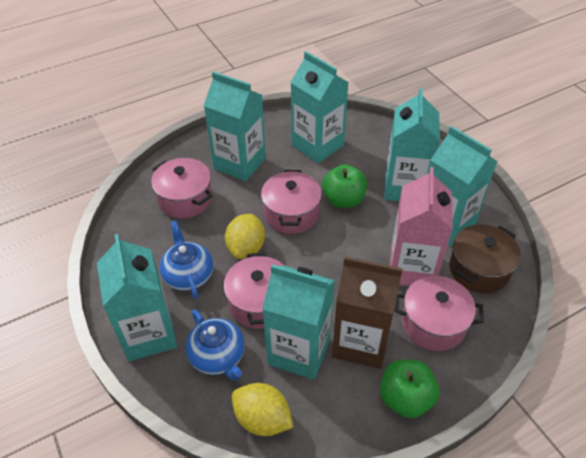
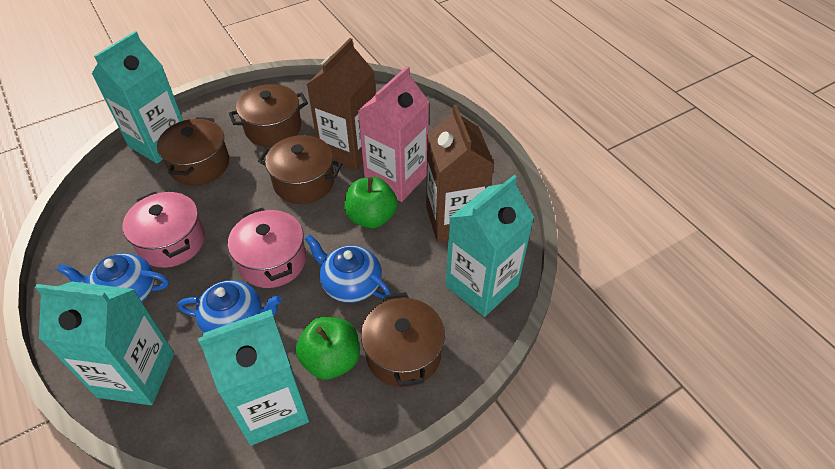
blue teapot: 2 -> 3
brown carton: 1 -> 2
brown pot: 1 -> 4
pink pot: 4 -> 2
turquoise carton: 6 -> 4
yellow lemon: 2 -> 0

